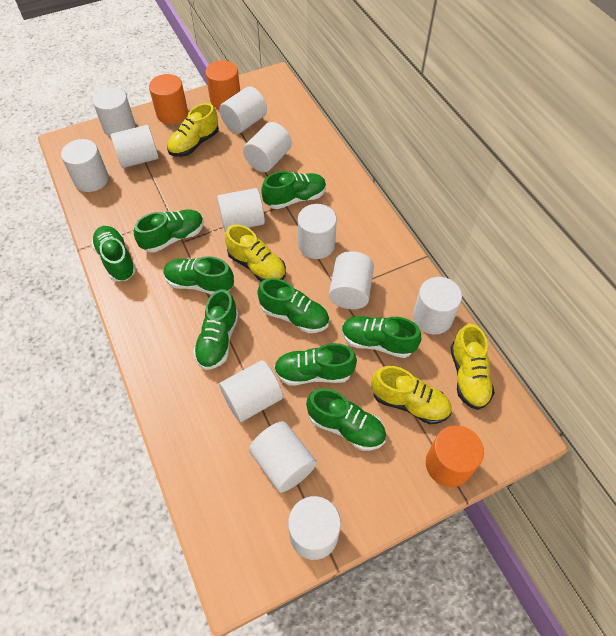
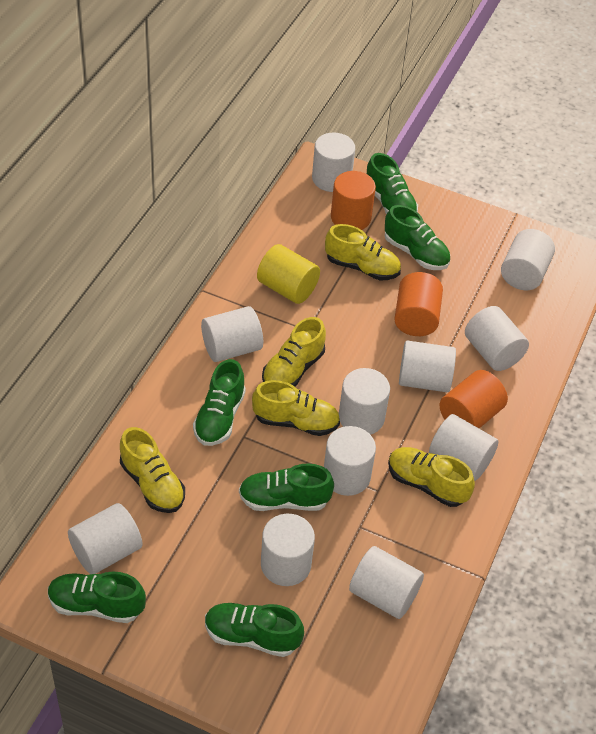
green shoe: 9 -> 6
white cylinder: 12 -> 11
yellow cylinder: 0 -> 1
yellow shoe: 4 -> 5

